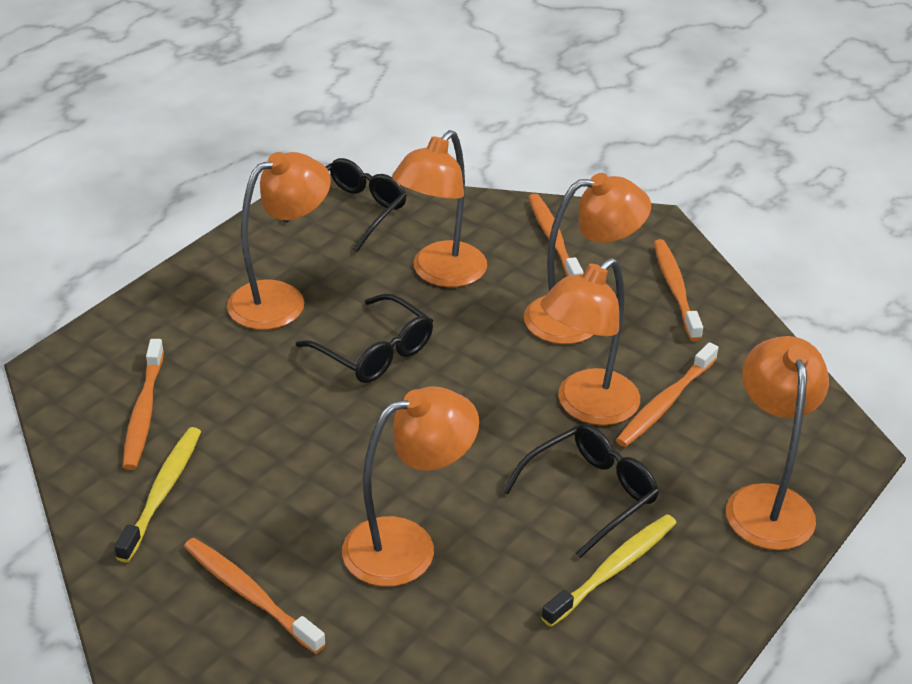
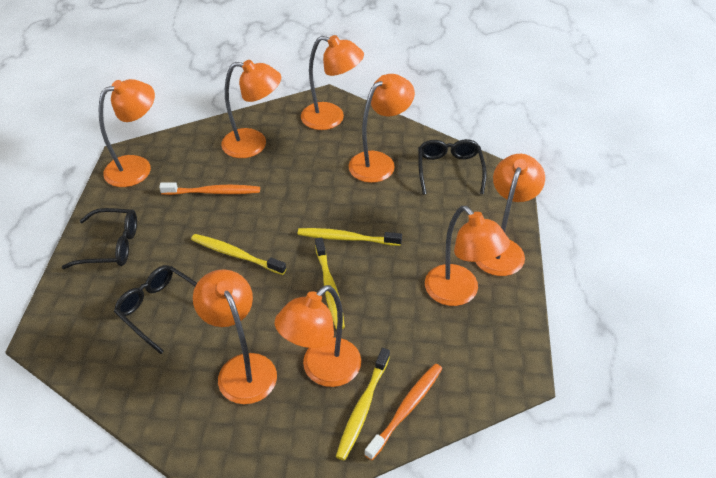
orange lamp: 6 -> 8
orange toothbrush: 5 -> 2
yellow toothbrush: 2 -> 4

